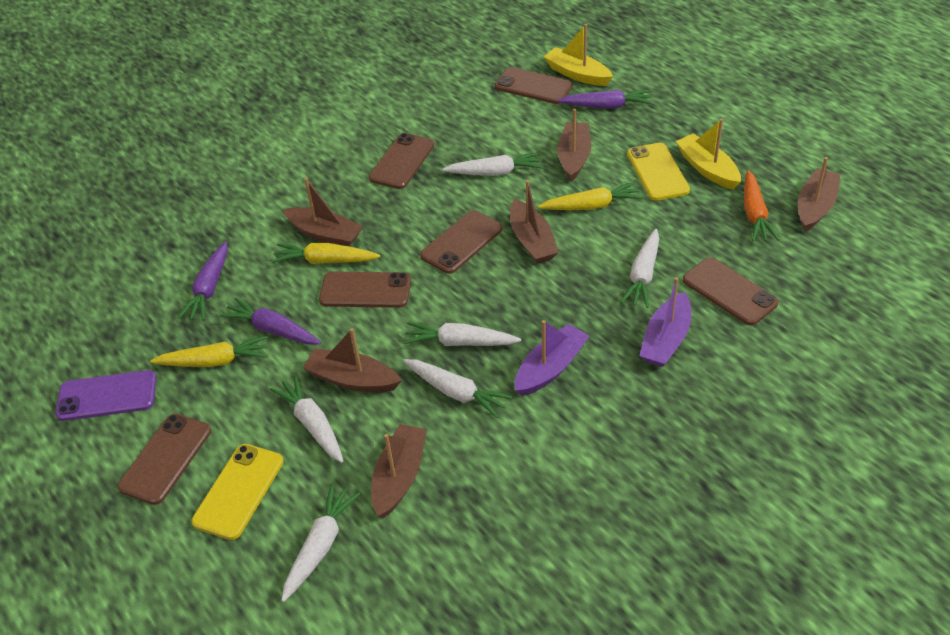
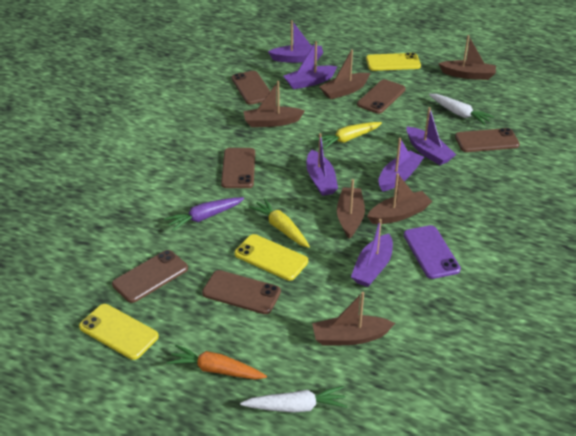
purple boat: 2 -> 6
purple carrot: 3 -> 1
white carrot: 6 -> 2
yellow boat: 2 -> 0
yellow carrot: 3 -> 2
yellow phone: 2 -> 3

